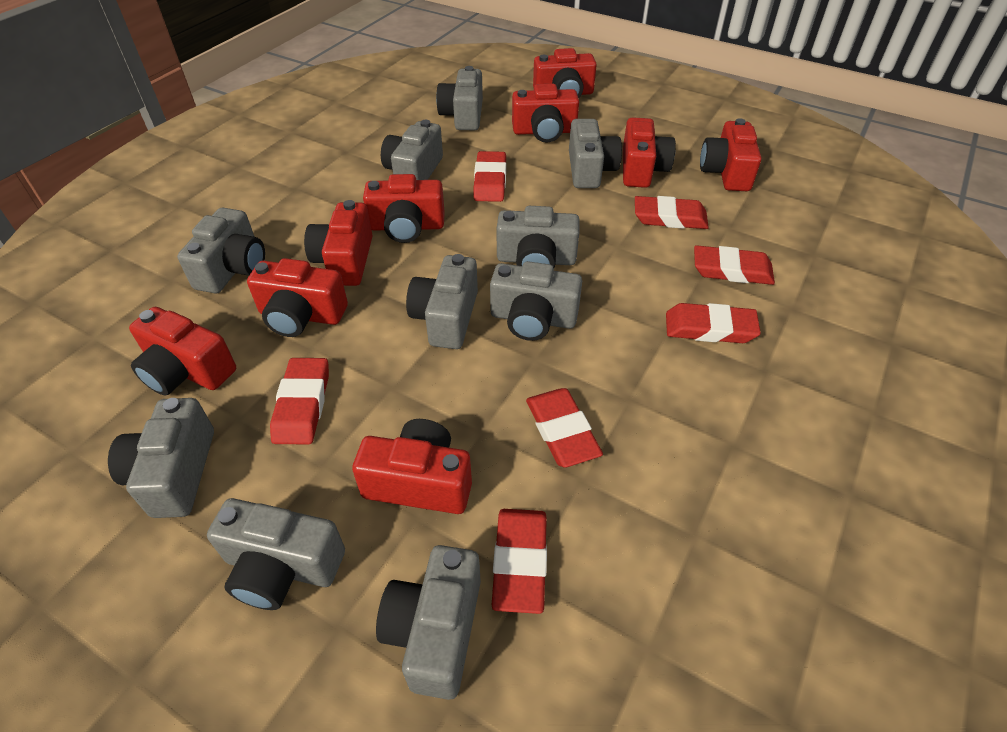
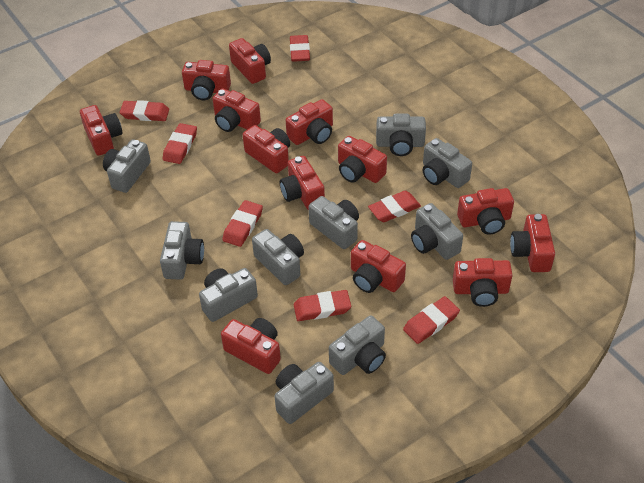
red camera: 9 -> 13

